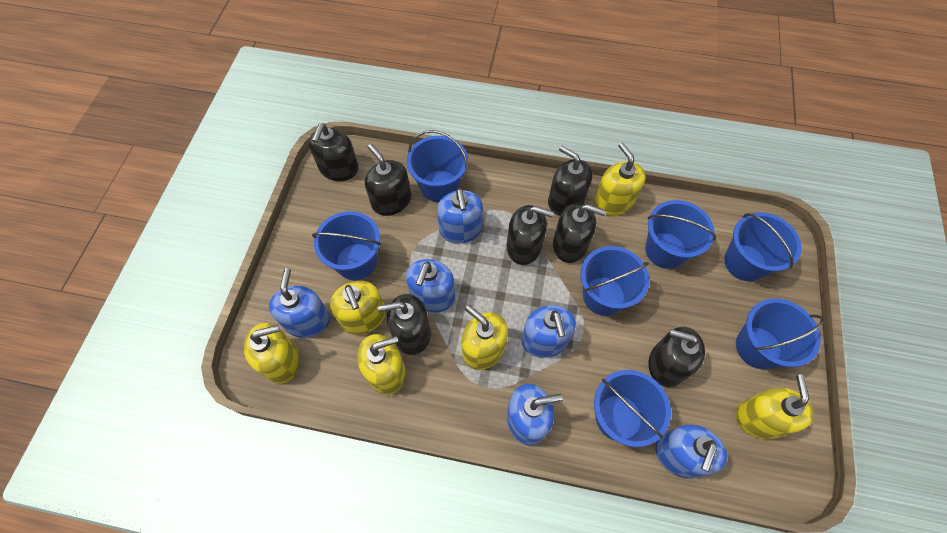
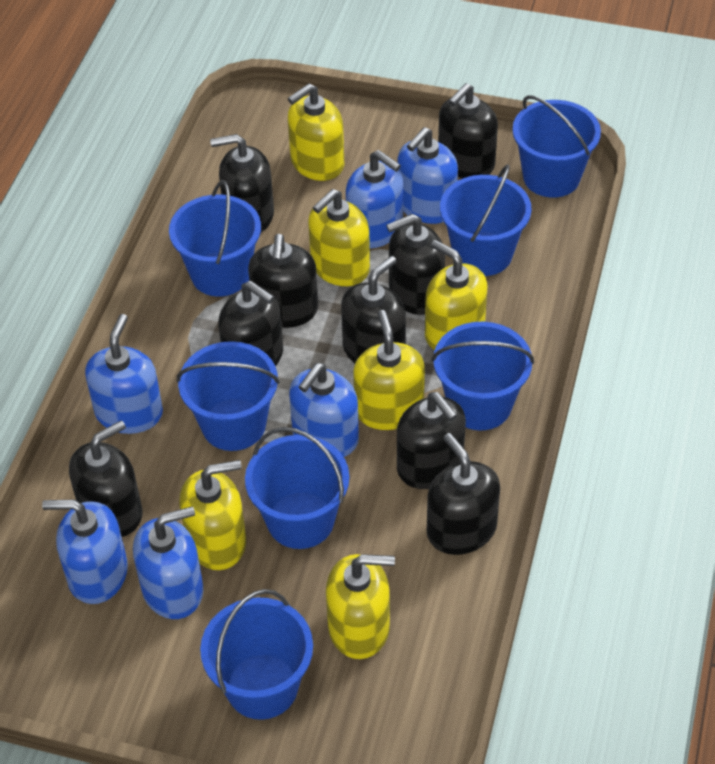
black soap dispenser: 7 -> 9

